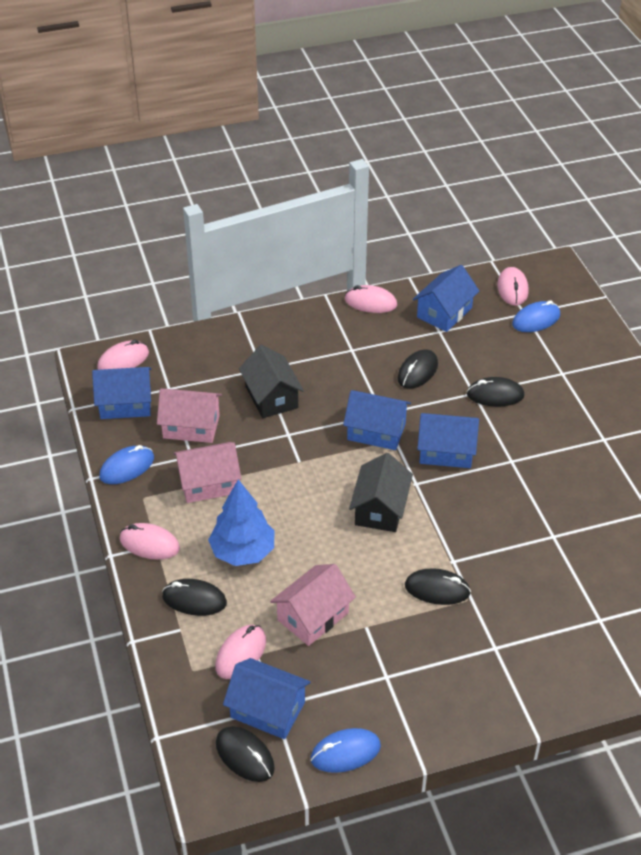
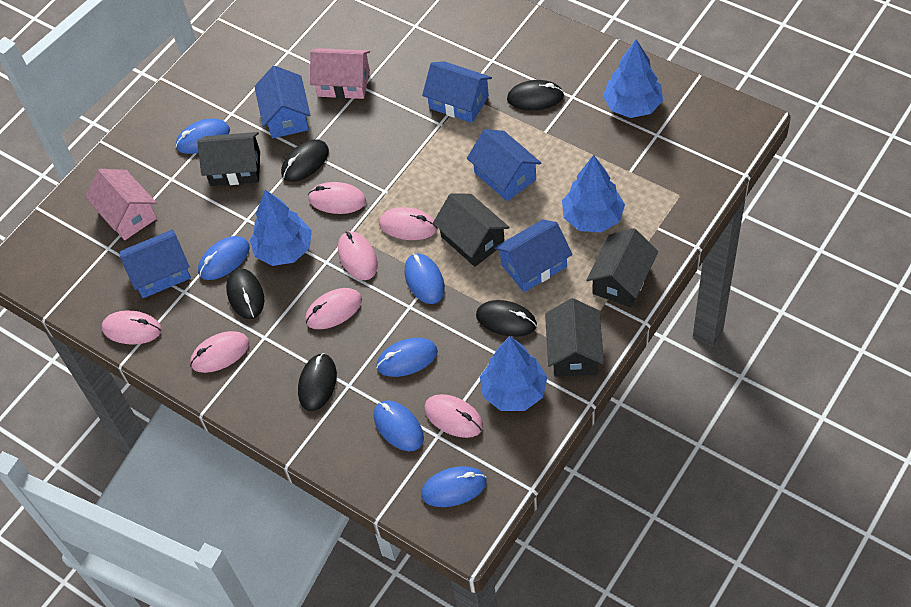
black house: 2 -> 4
blue mouse: 3 -> 6
blue tree: 1 -> 4
pink house: 3 -> 2
pink mouse: 5 -> 7

